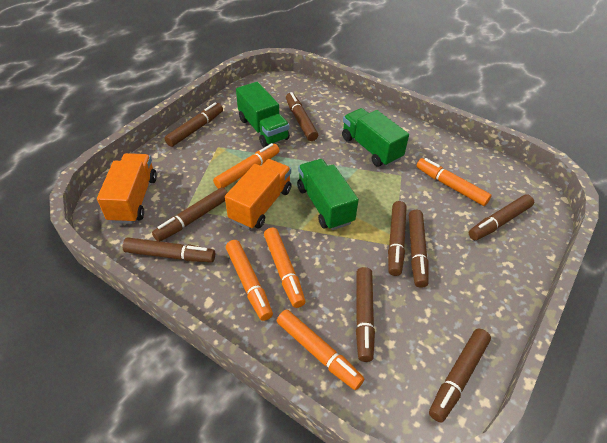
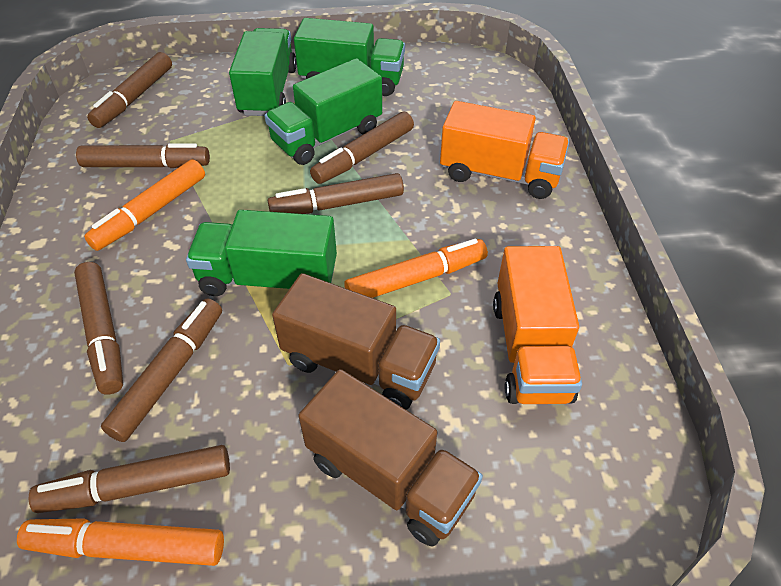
brown marker: 9 -> 7
brown truck: 0 -> 2
green truck: 3 -> 4
orange marker: 5 -> 3

